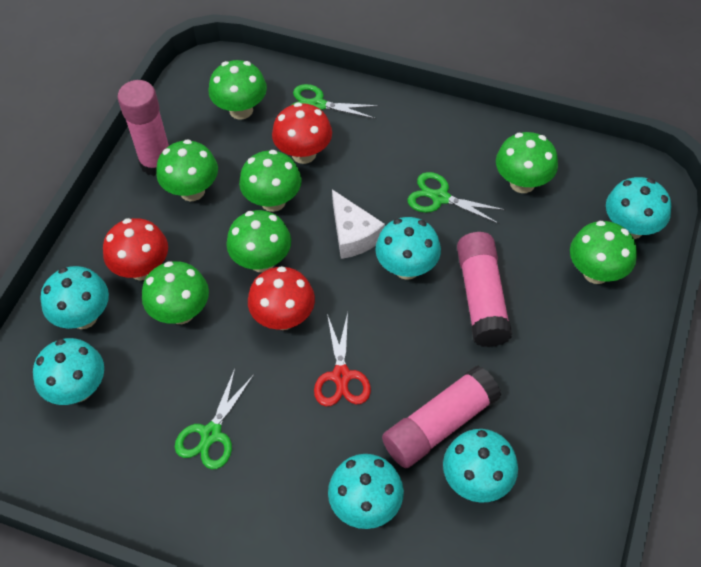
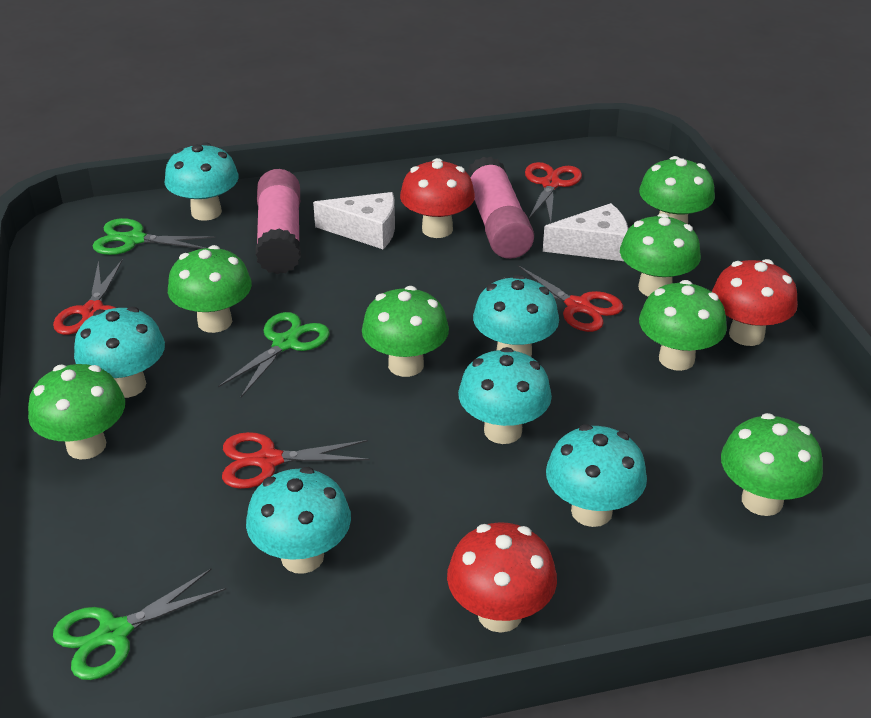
pink glue stick: 3 -> 2
red scissors: 1 -> 4
white cheese: 1 -> 2

